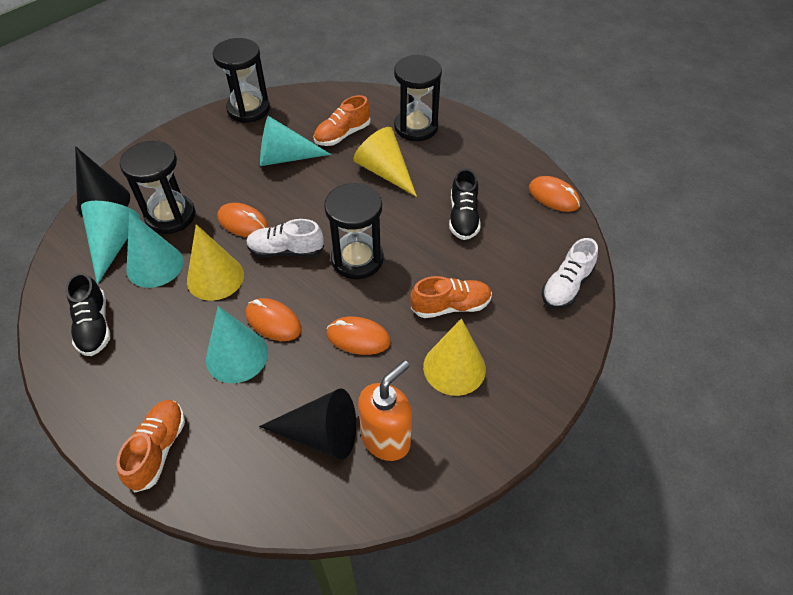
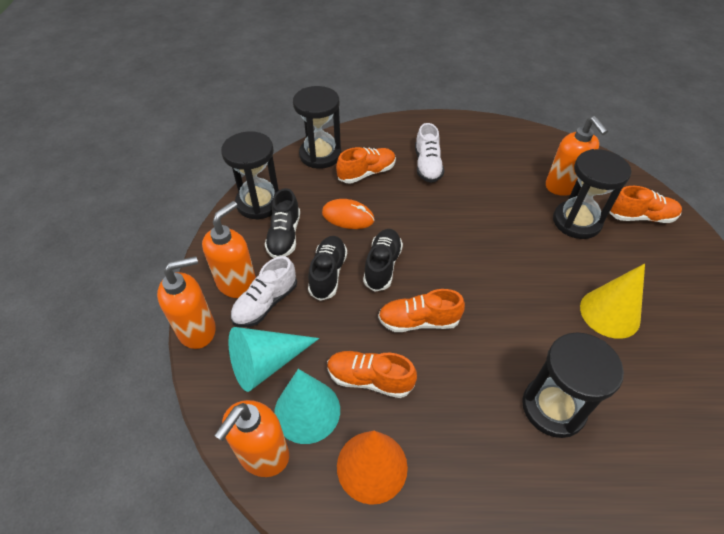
black cone: 2 -> 0
black shoe: 2 -> 3
orange cone: 0 -> 1
orange mouse: 4 -> 1
orange shoe: 3 -> 4
orange soap dispenser: 1 -> 4
turquoise cone: 4 -> 2
yellow cone: 3 -> 1

